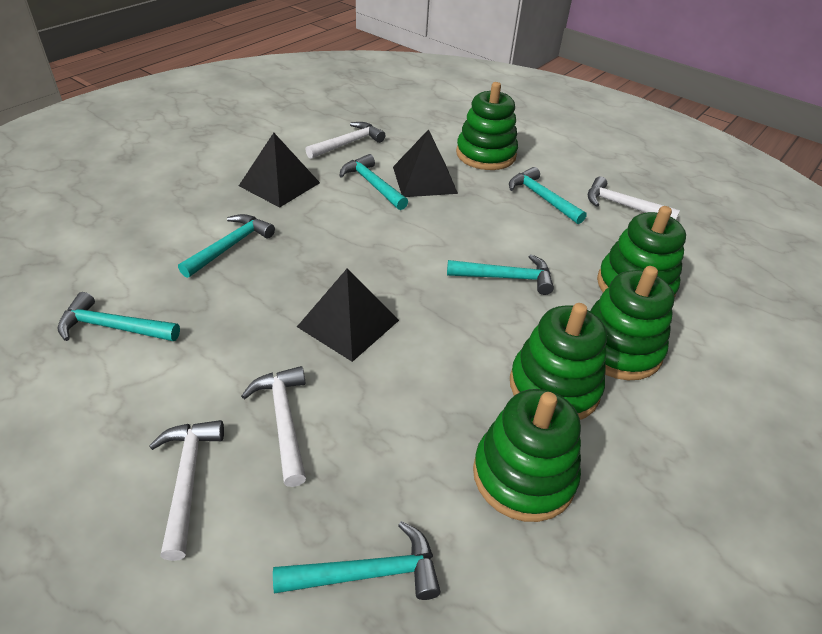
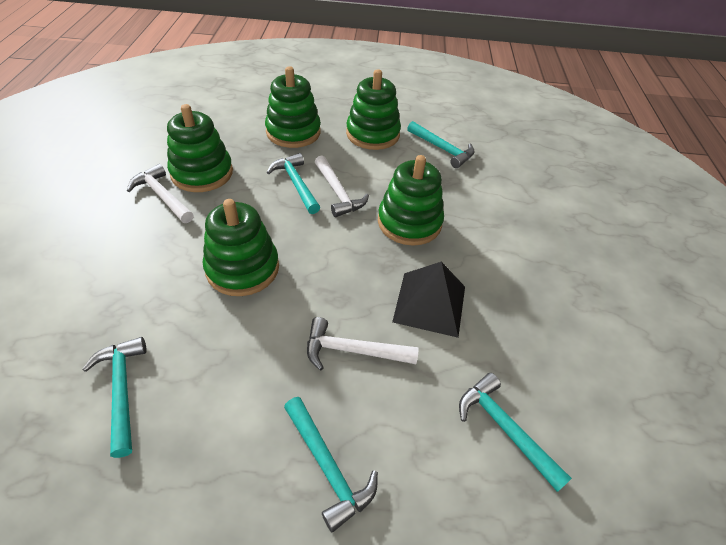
black pyramid: 3 -> 1
turquoise hammer: 6 -> 5
white hammer: 4 -> 3

